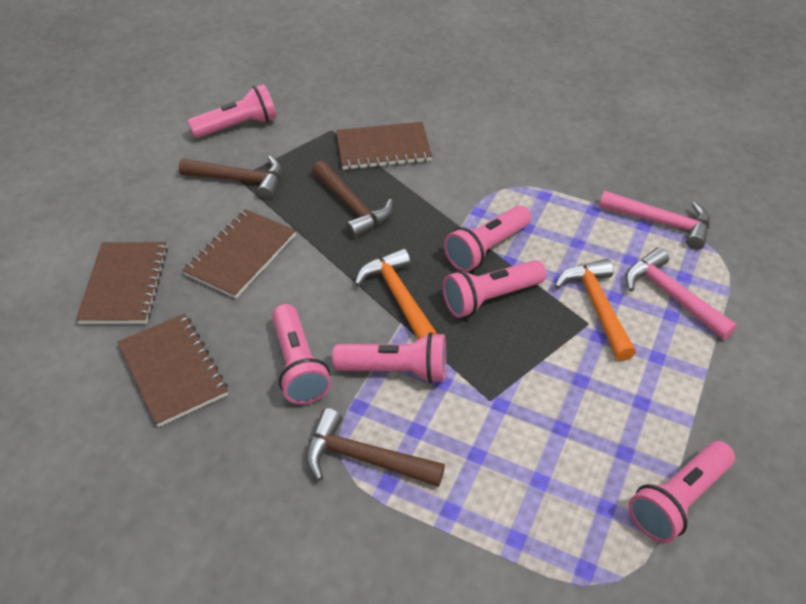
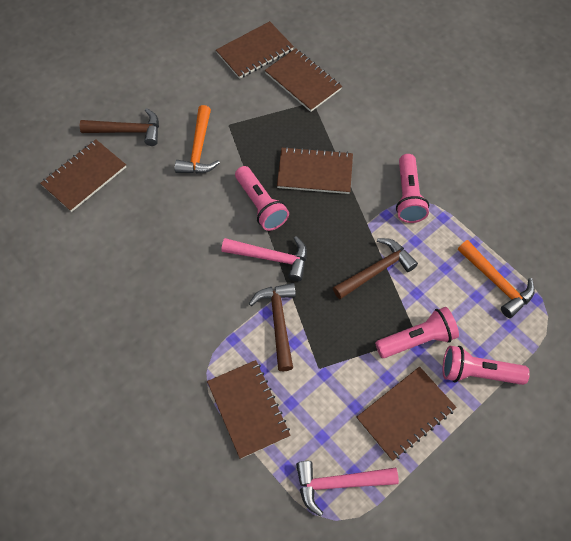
brown notebook: 4 -> 6
pink flashlight: 6 -> 4

